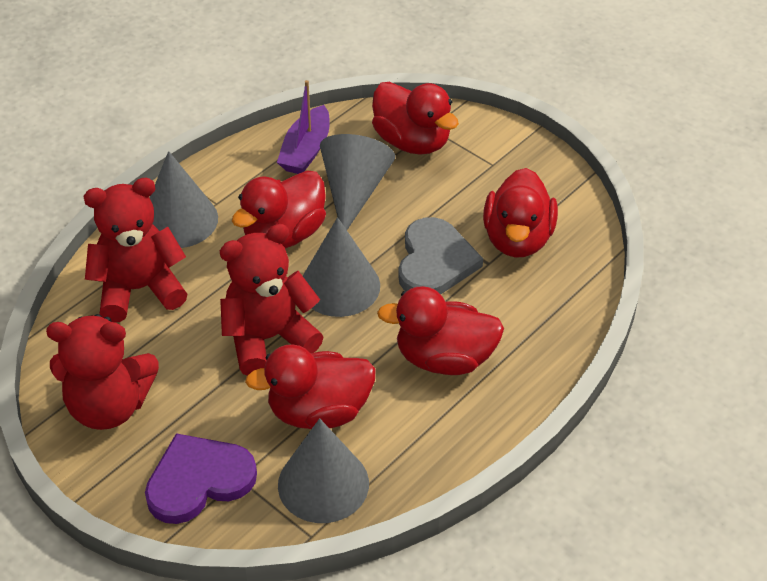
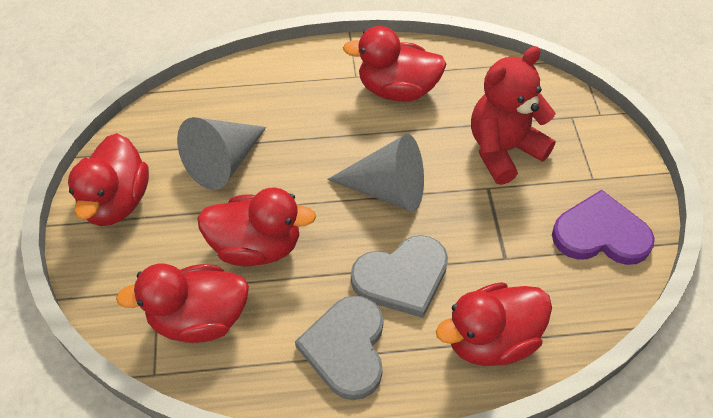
grey cone: 4 -> 2
grey heart: 1 -> 2
purple boat: 1 -> 0
red teddy bear: 3 -> 1

